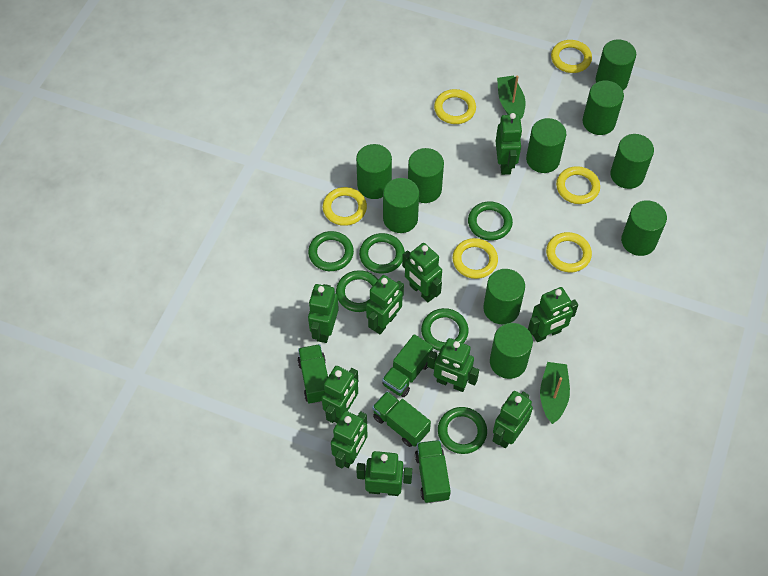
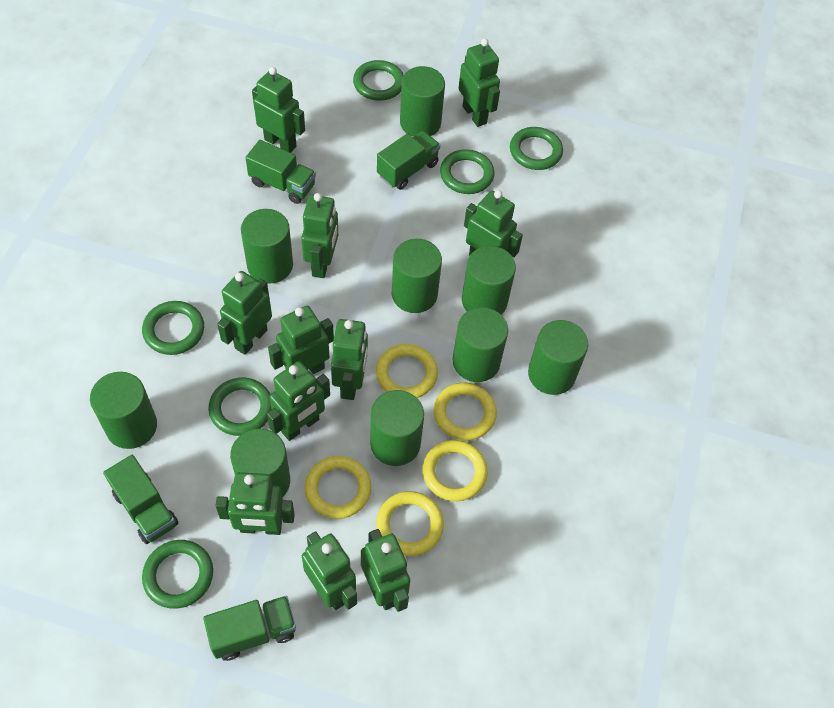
green boat: 2 -> 0
green cylinder: 10 -> 9
green robot: 10 -> 11
yellow ring: 6 -> 5

